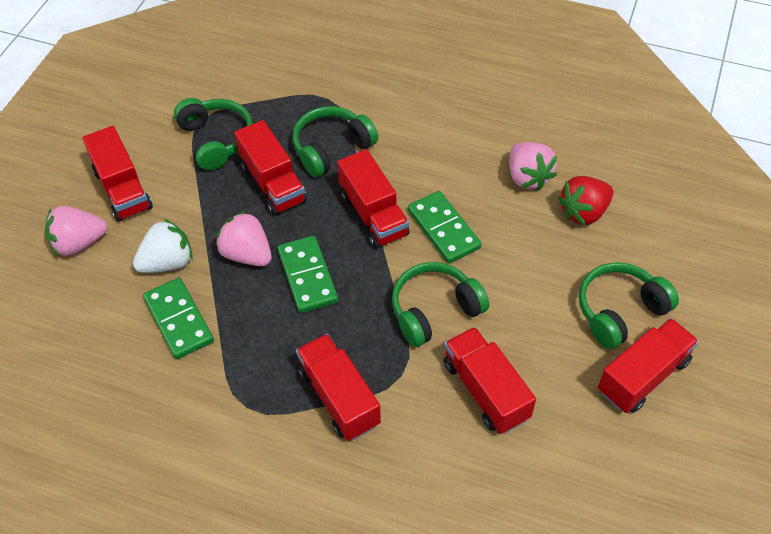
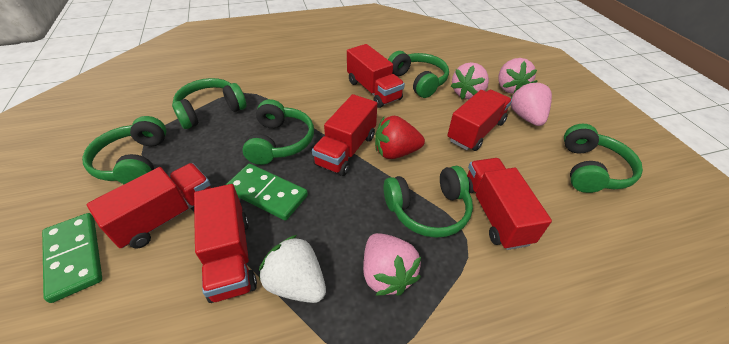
green domino: 3 -> 2
green headphones: 4 -> 6
pink strawberry: 3 -> 4

